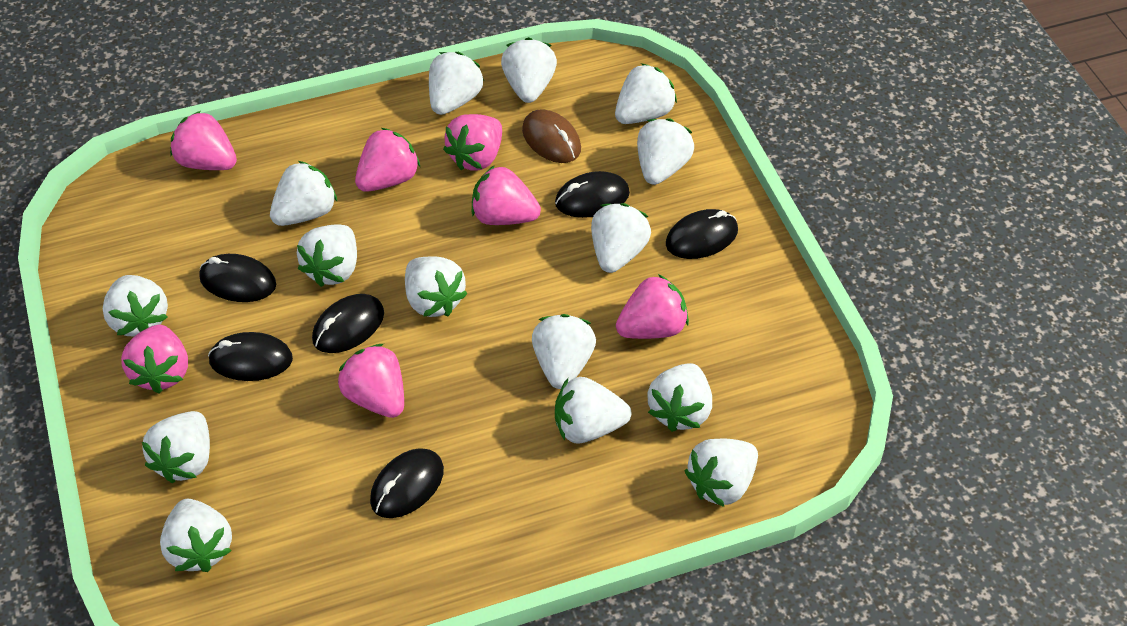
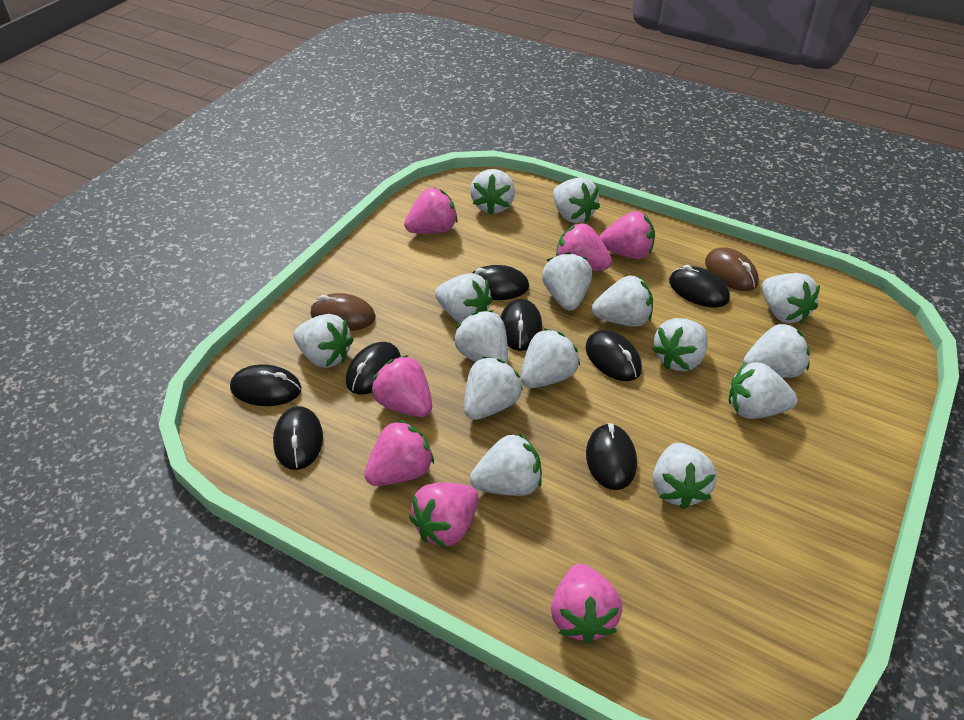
black mouse: 6 -> 8
brown mouse: 1 -> 2

